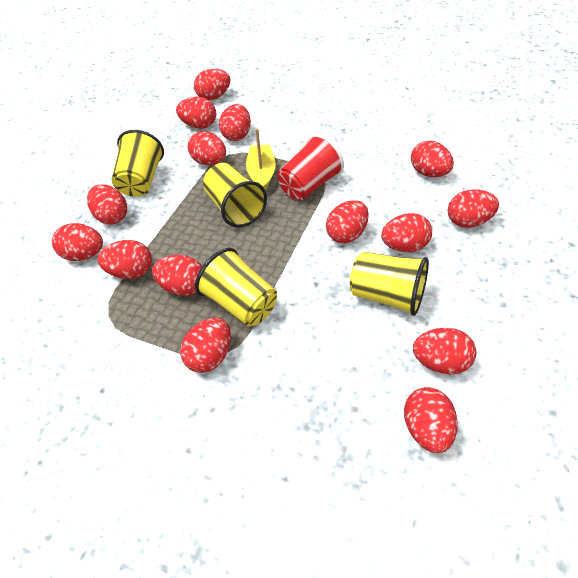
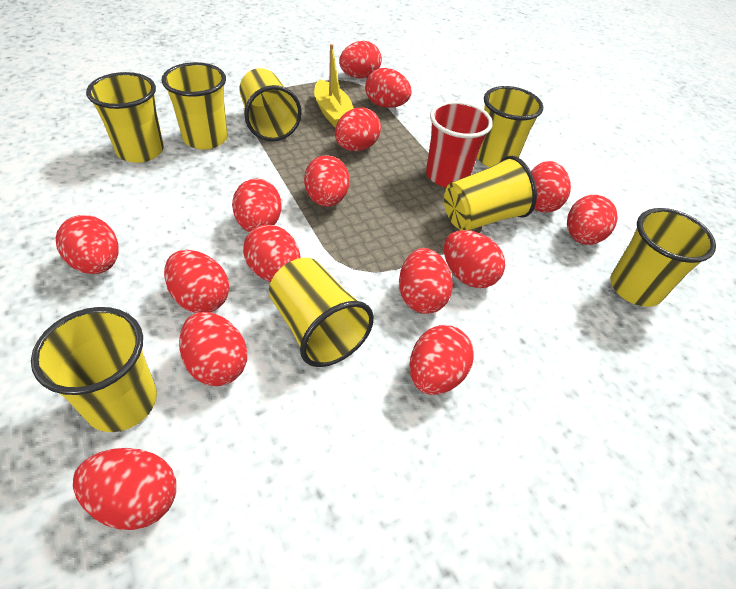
yellow cup: 4 -> 8

